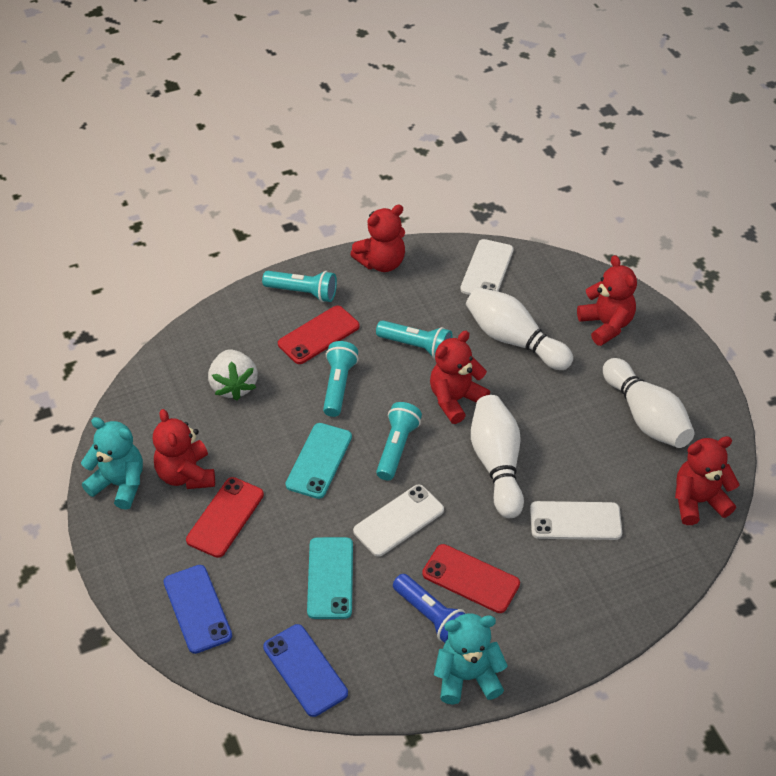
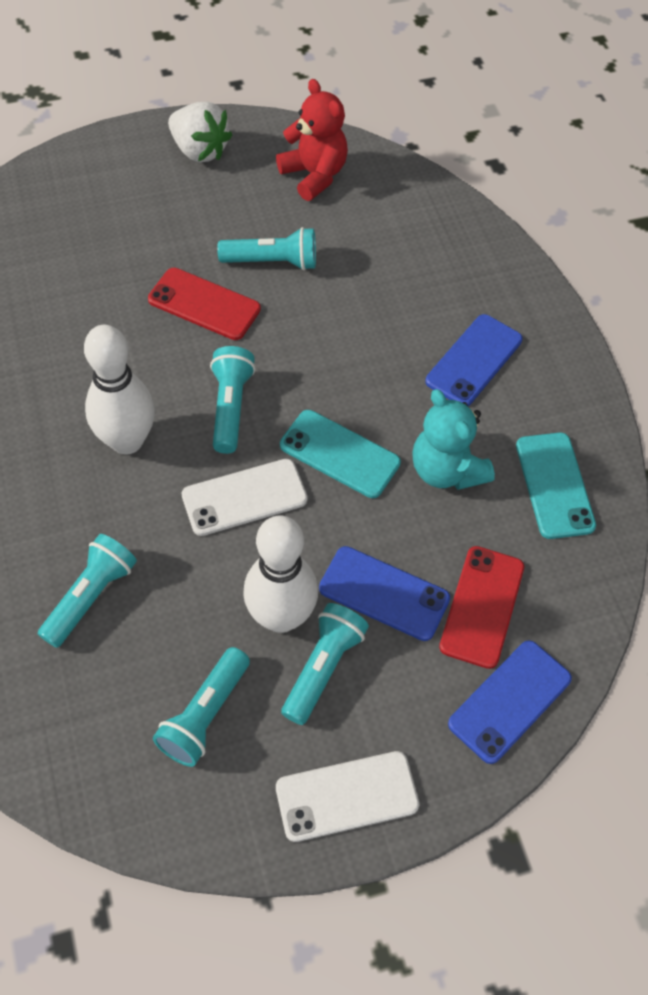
blue flashlight: 1 -> 0
blue phone: 2 -> 3
red phone: 3 -> 2
red teddy bear: 5 -> 1
turquoise flashlight: 4 -> 5
turquoise teddy bear: 2 -> 1
white bowling pin: 3 -> 2
white phone: 3 -> 2

